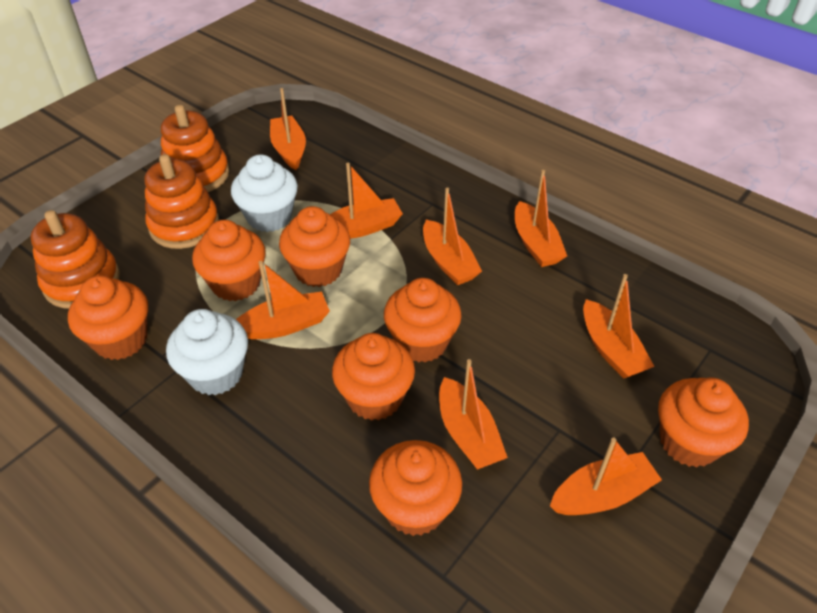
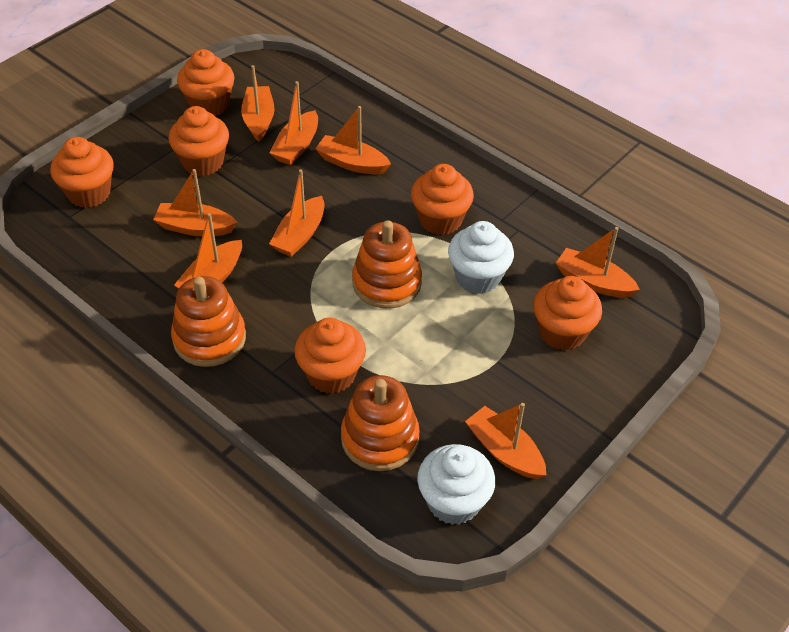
orange cupcake: 7 -> 6

